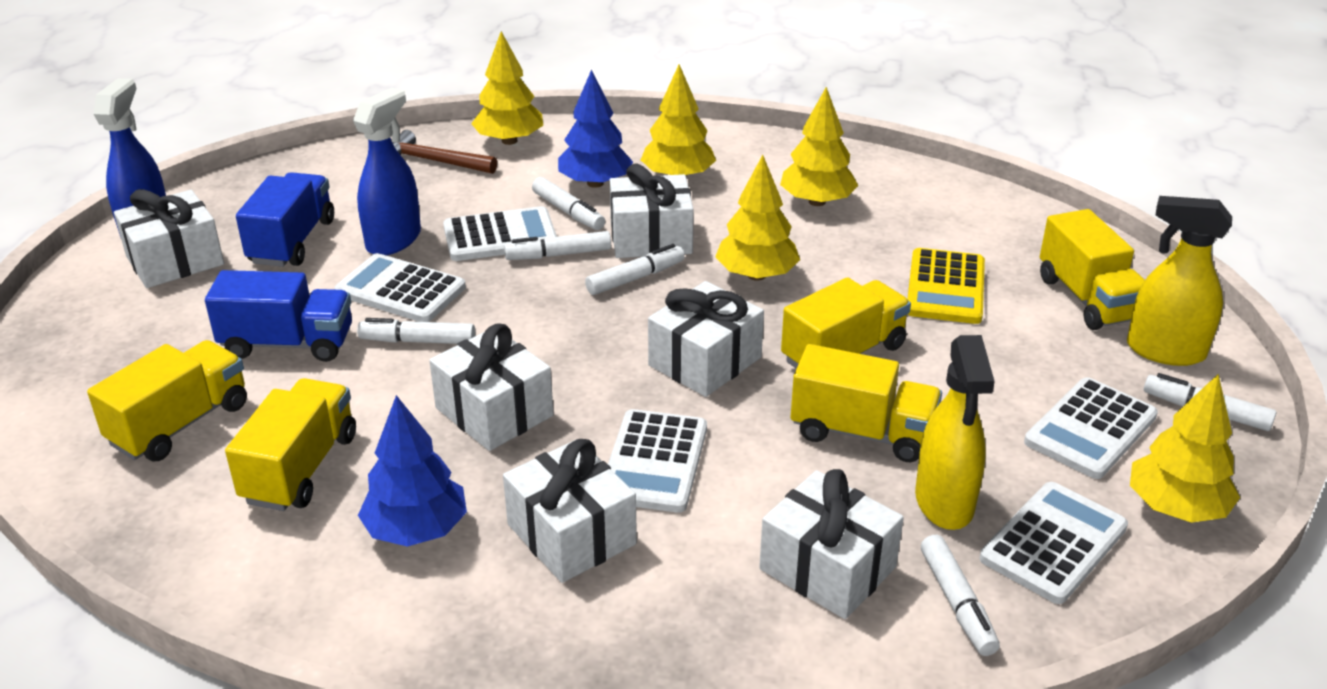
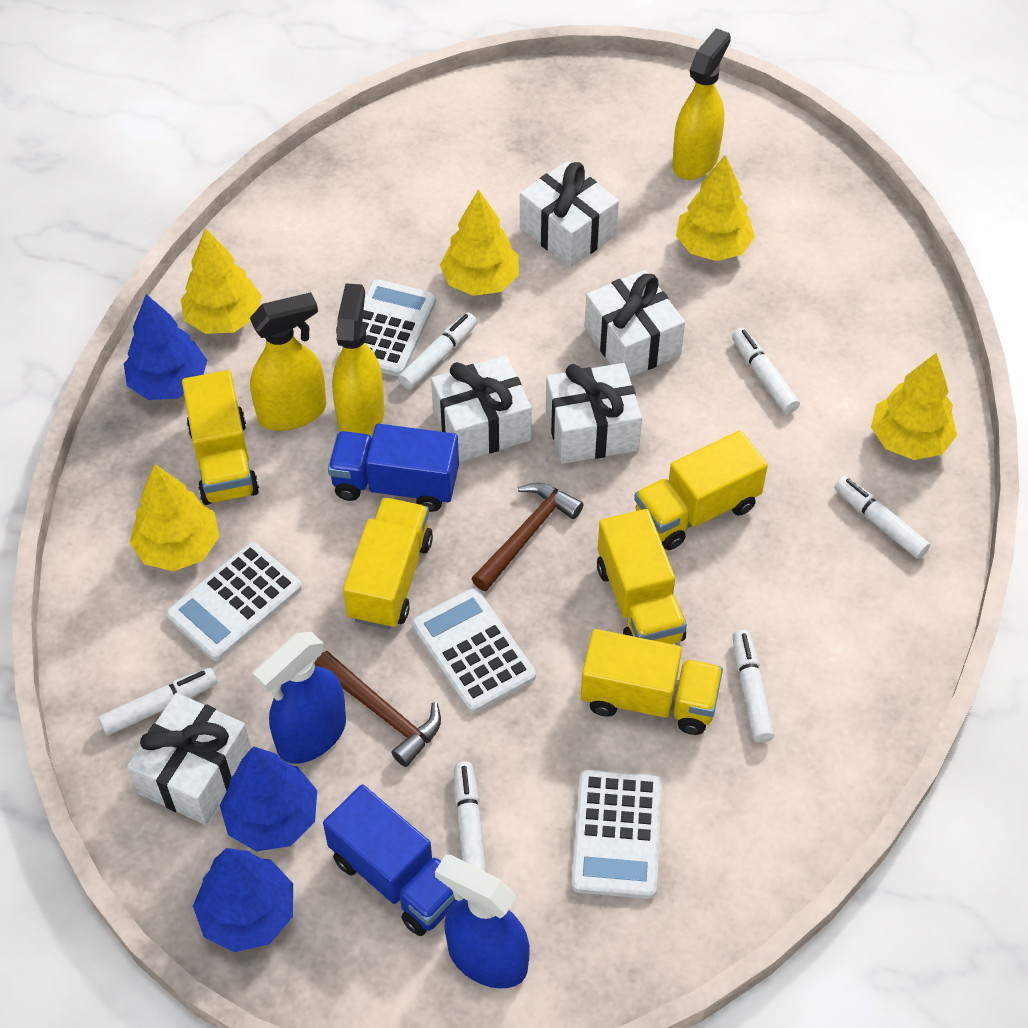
blue tree: 2 -> 3
brown hammer: 1 -> 2
white calculator: 5 -> 4
white gift: 6 -> 5
yellow calculator: 1 -> 0
yellow spray bottle: 2 -> 3

